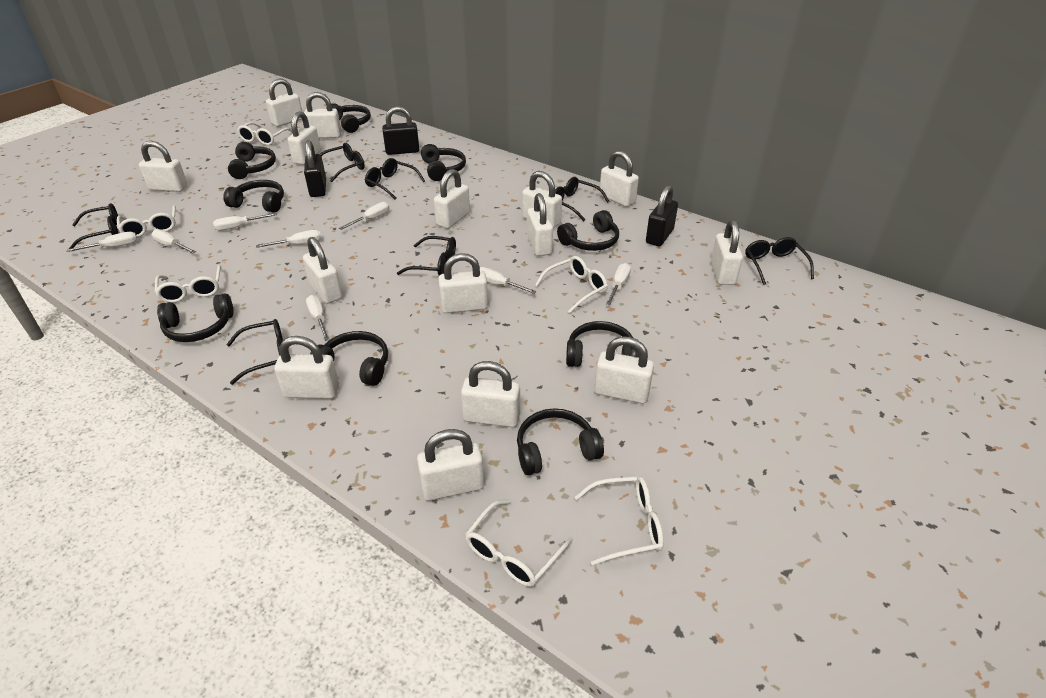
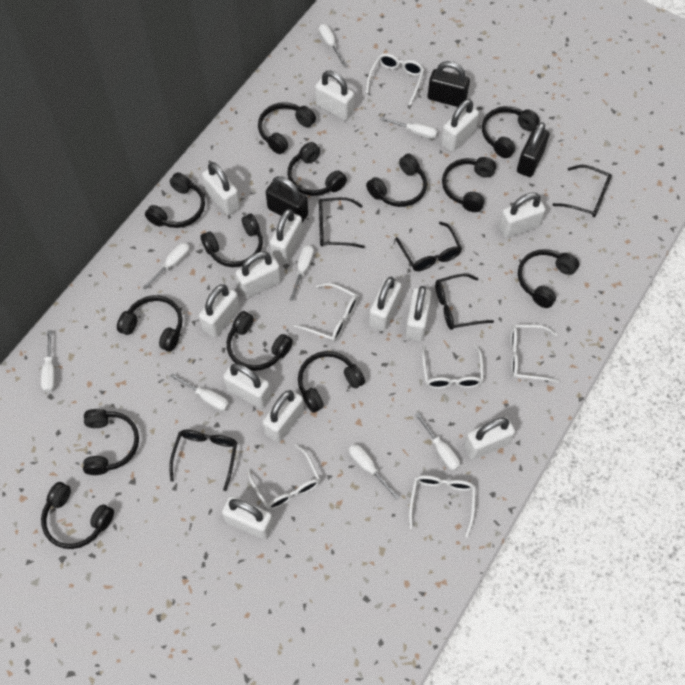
black glasses: 7 -> 5
black headphones: 9 -> 13
white padlock: 15 -> 13

